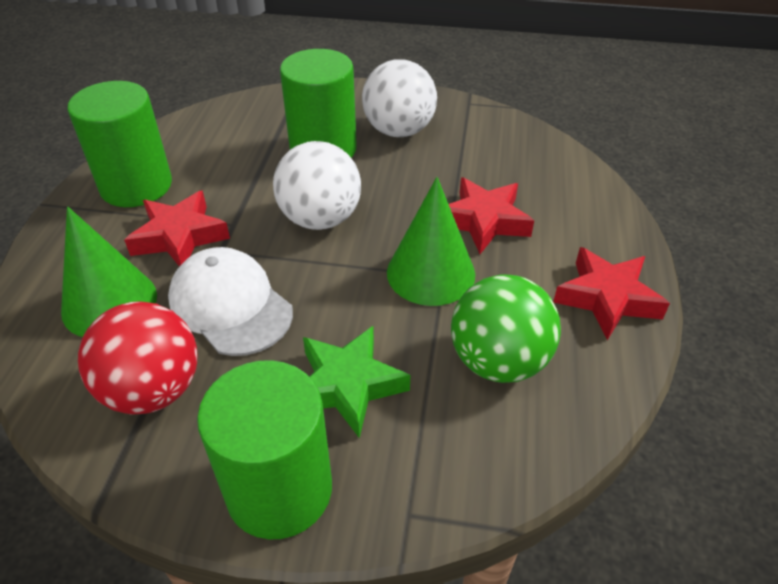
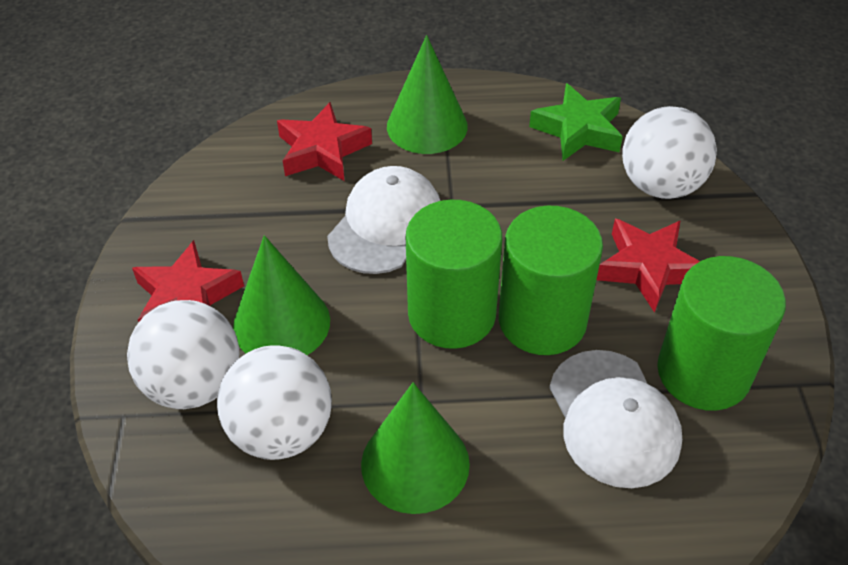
green ball: 1 -> 0
green cone: 2 -> 3
red ball: 1 -> 0
white ball: 2 -> 3
white cap: 1 -> 2

